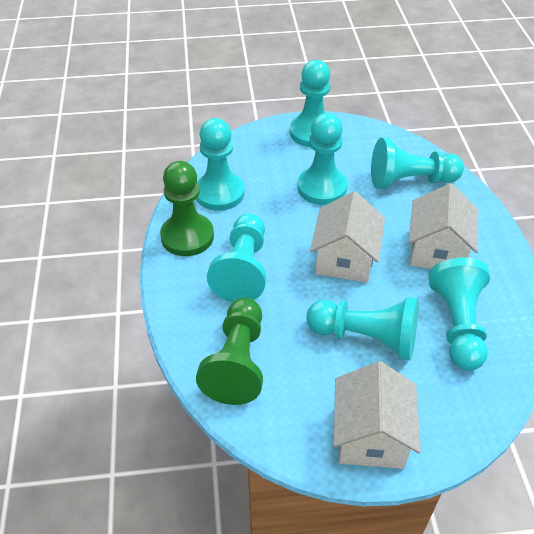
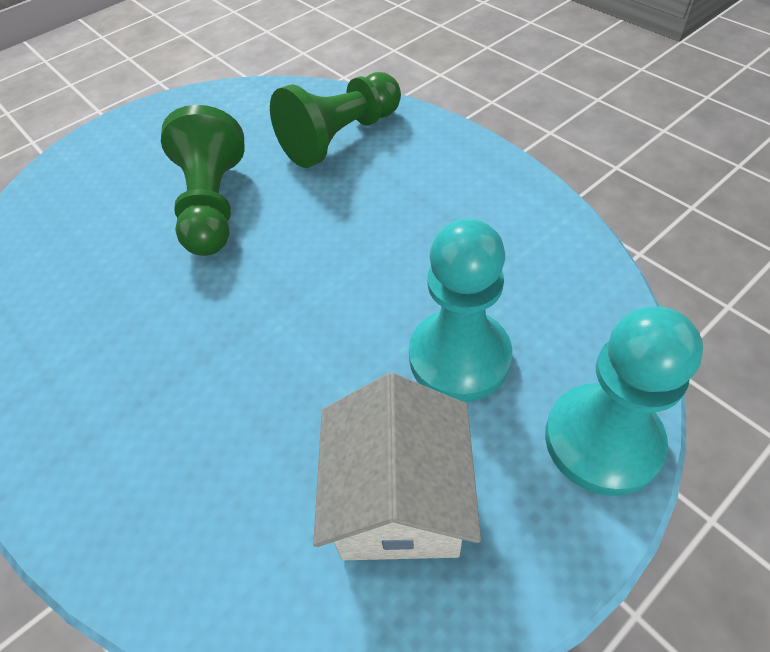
turquoise pawn: 7 -> 2
white house: 3 -> 1

